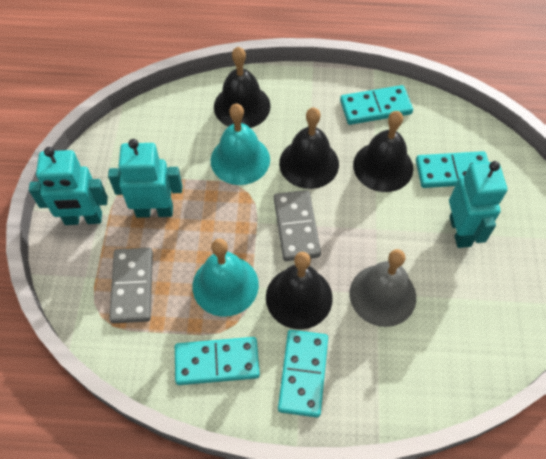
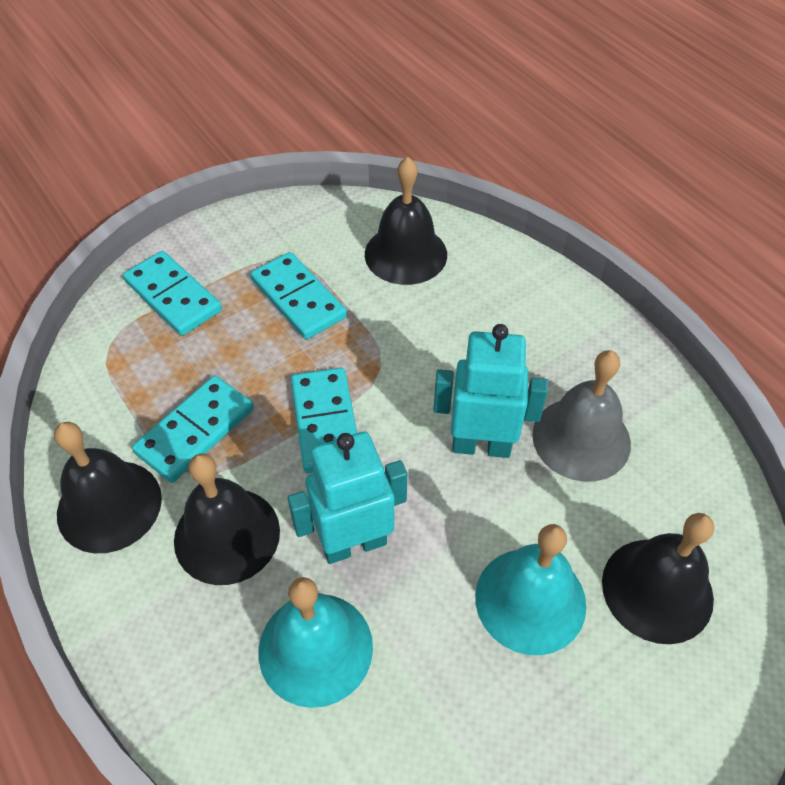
grey domino: 2 -> 0
turquoise robot: 3 -> 2

